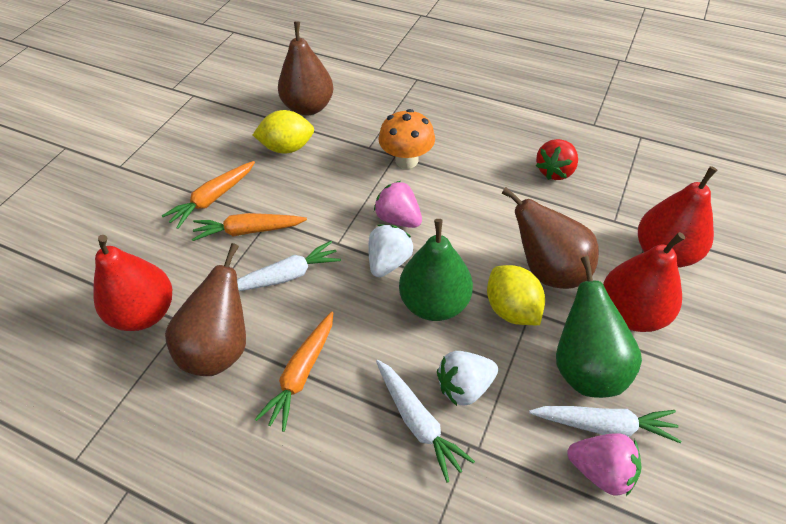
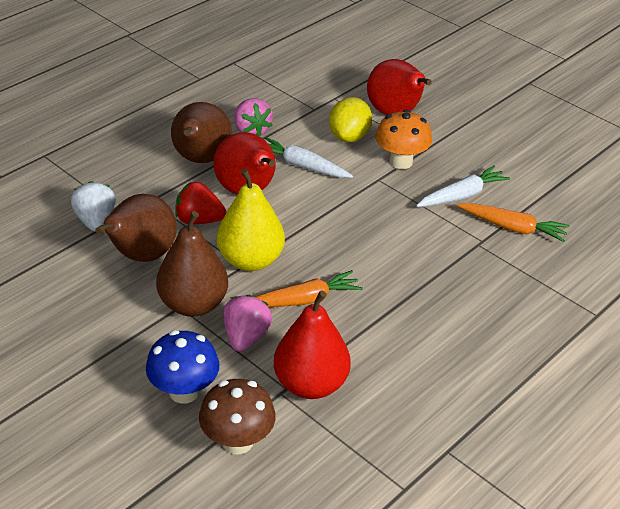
blue mushroom: 0 -> 1
brown mushroom: 0 -> 1
green pear: 2 -> 0
orange carrot: 3 -> 2
white carrot: 3 -> 2
white strawberry: 2 -> 1
yellow lemon: 2 -> 1
yellow pear: 0 -> 1

